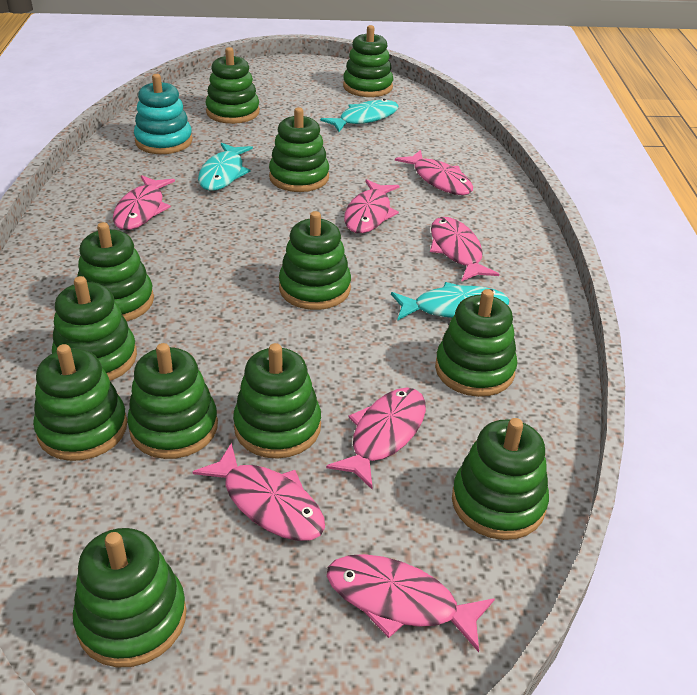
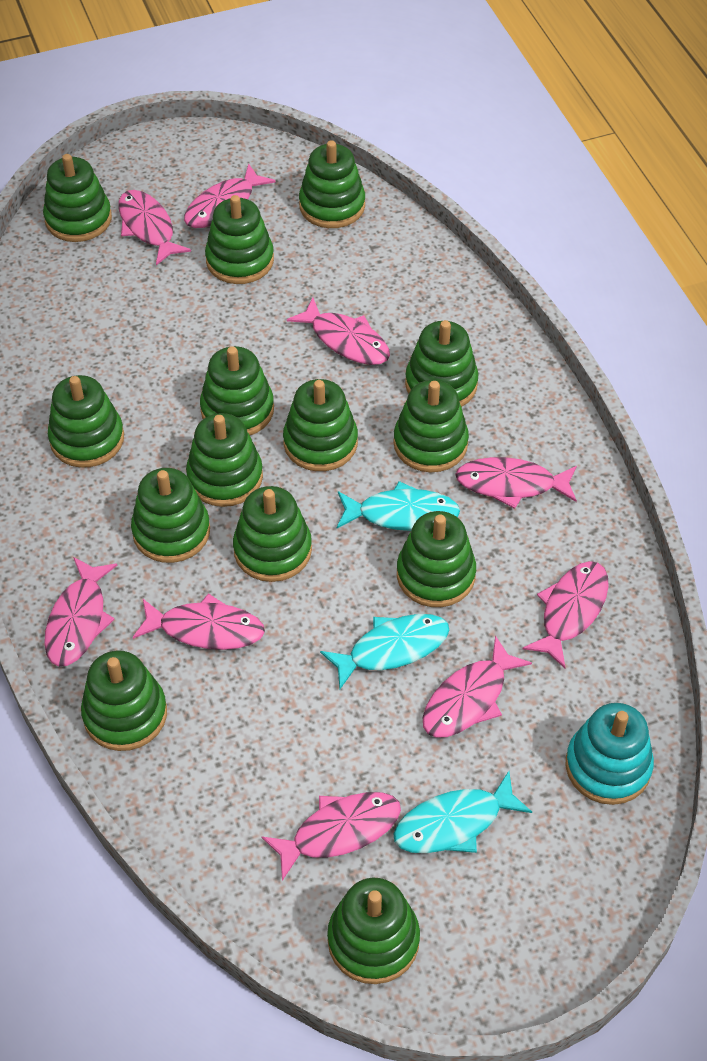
green stacking toy: 12 -> 14
pink fish: 7 -> 9

